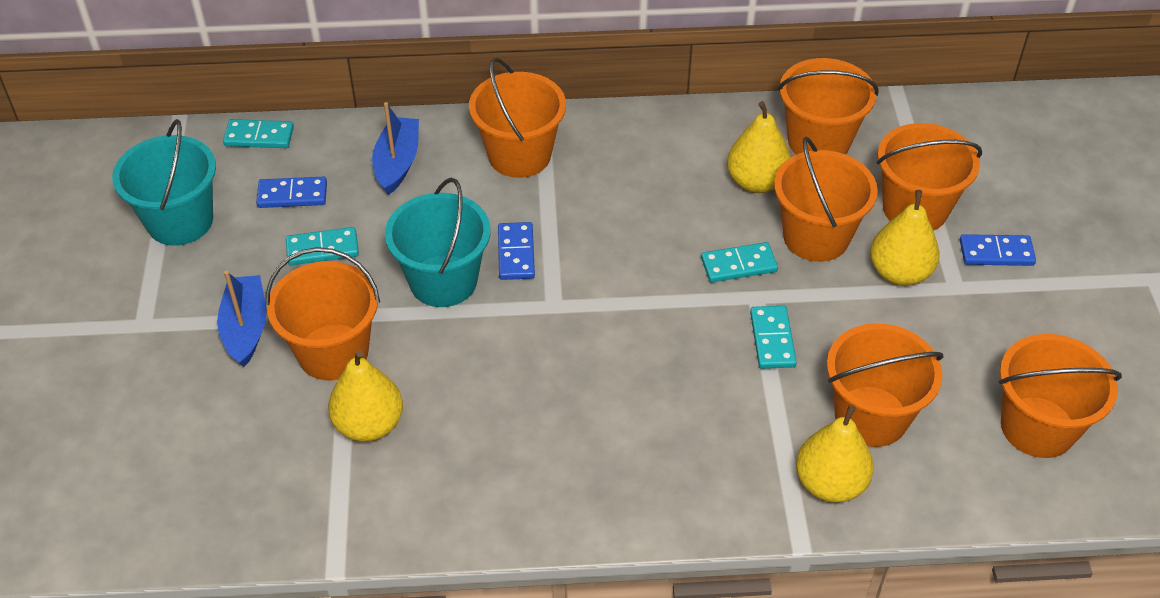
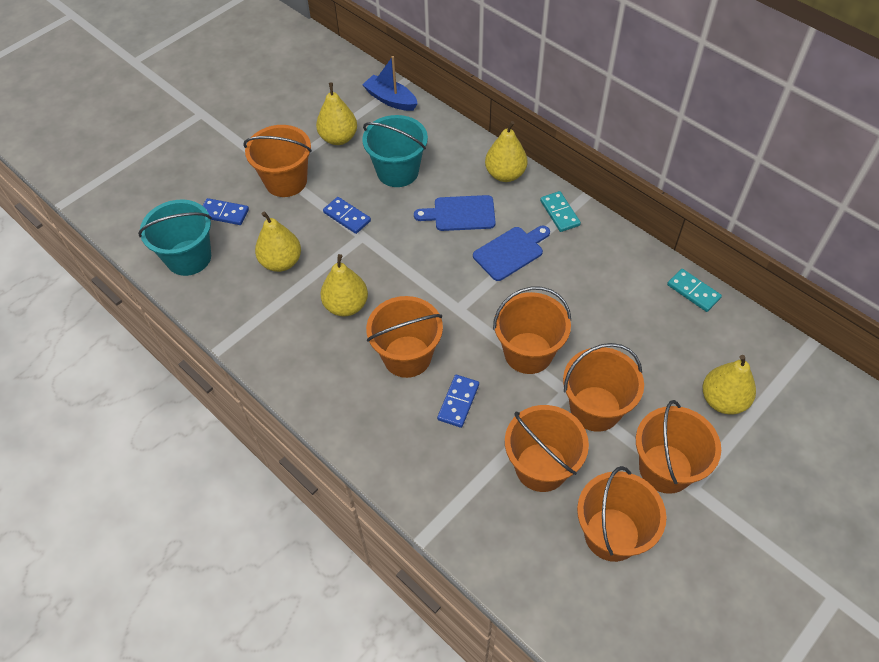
blue boat: 2 -> 1
blue cutting board: 0 -> 2
turquoise domino: 4 -> 2
yellow pear: 4 -> 5

